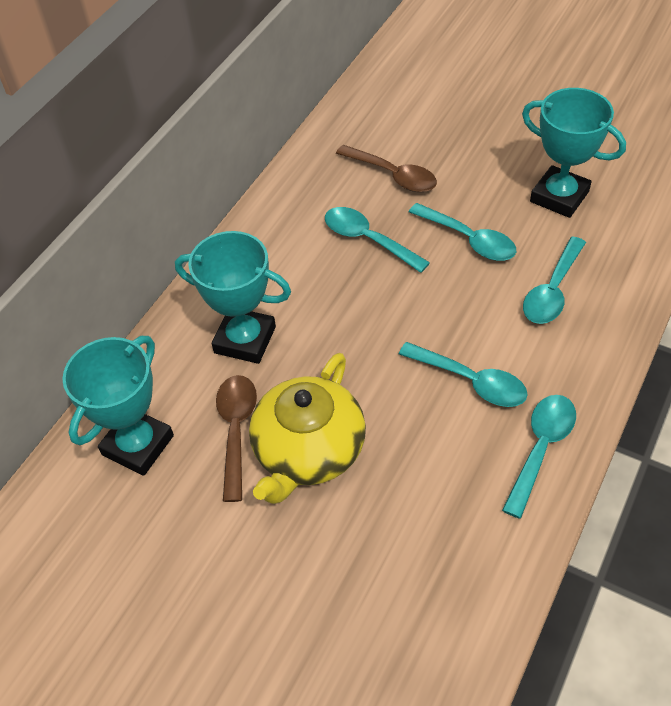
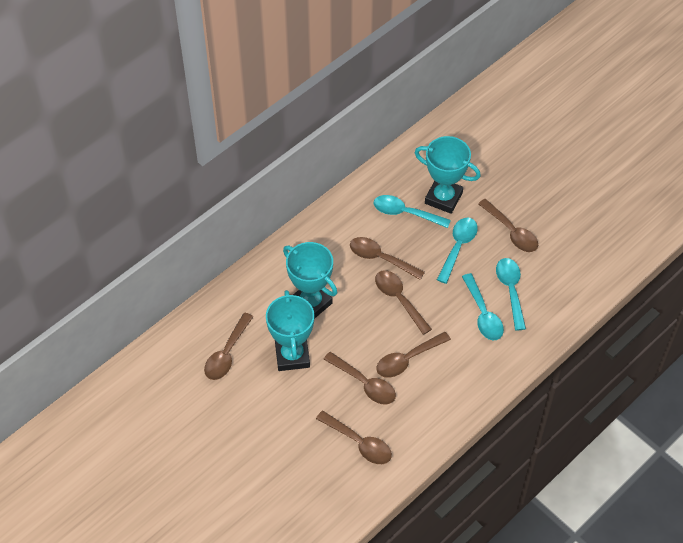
brown spoon: 2 -> 7
turquoise spoon: 5 -> 4
yellow teapot: 1 -> 0

